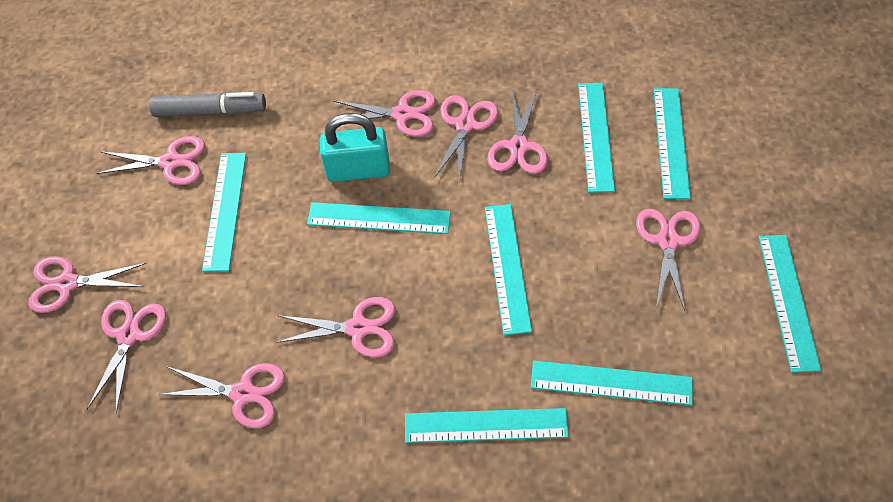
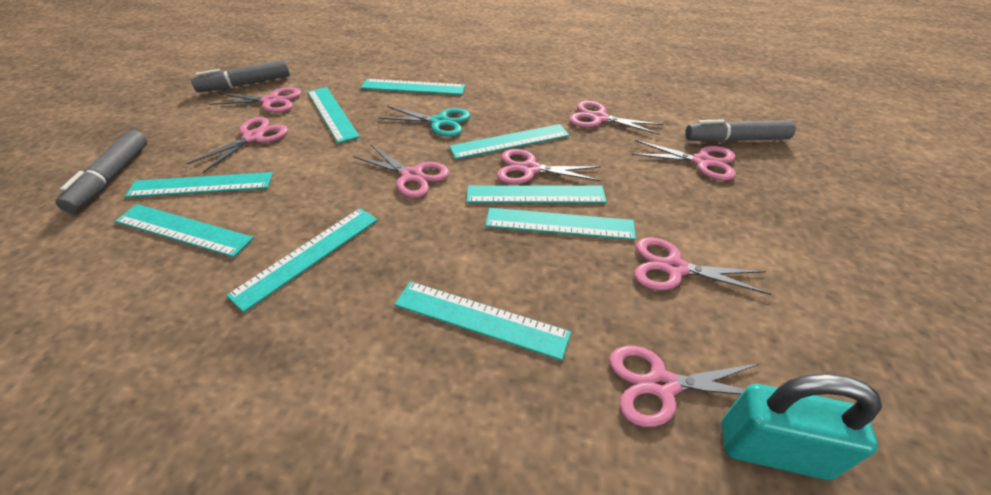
grey marker: 1 -> 3
pink scissors: 9 -> 8
turquoise ruler: 8 -> 9
turquoise scissors: 0 -> 1

